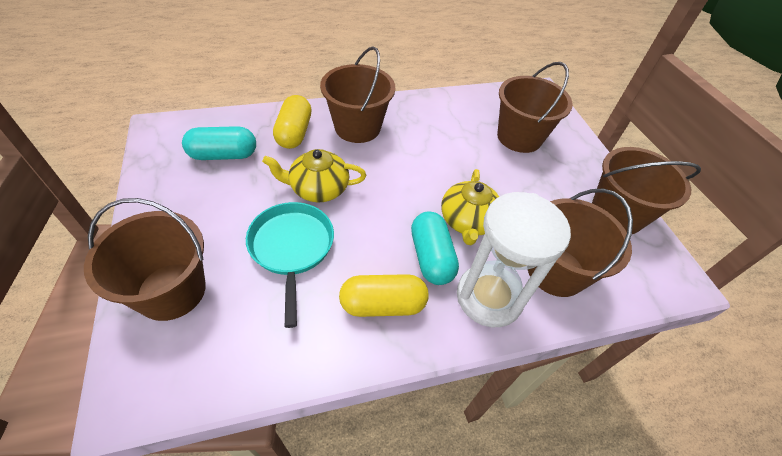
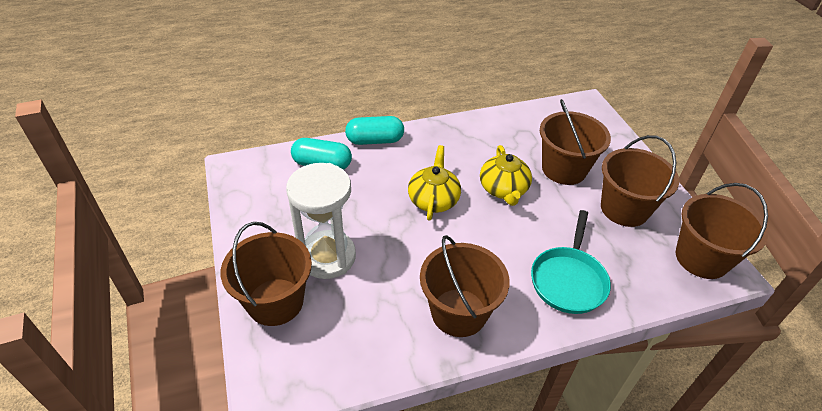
yellow capsule: 2 -> 0

